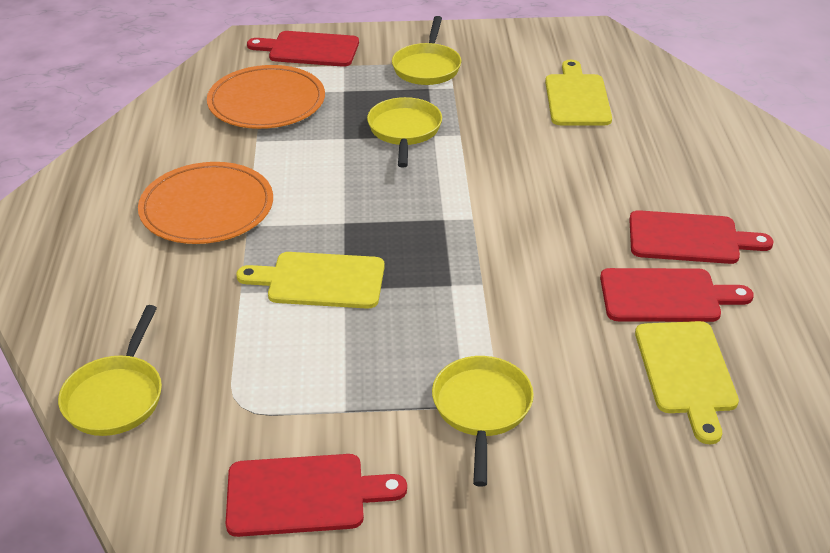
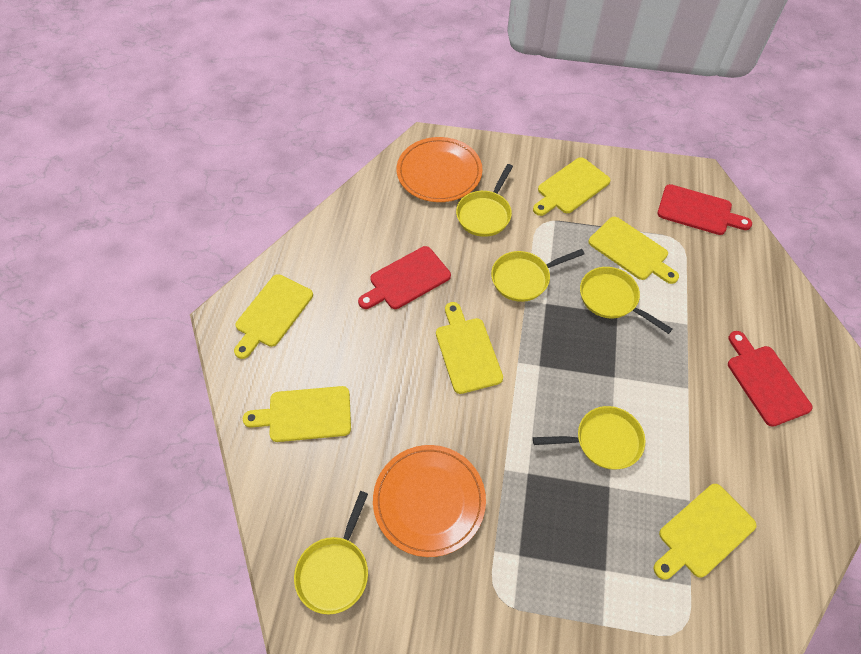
red cutting board: 4 -> 3
yellow cutting board: 3 -> 6
yellow pan: 4 -> 5

